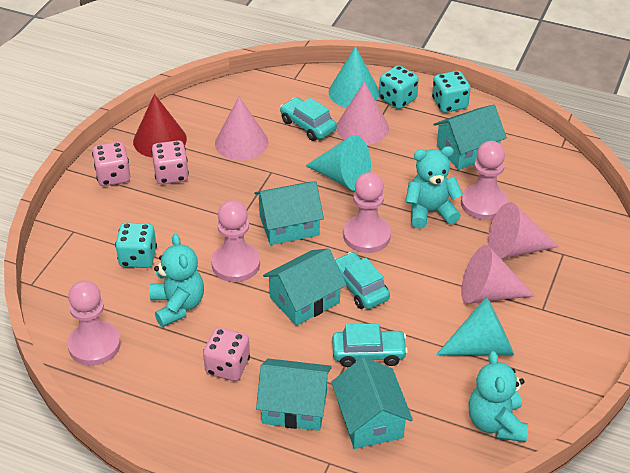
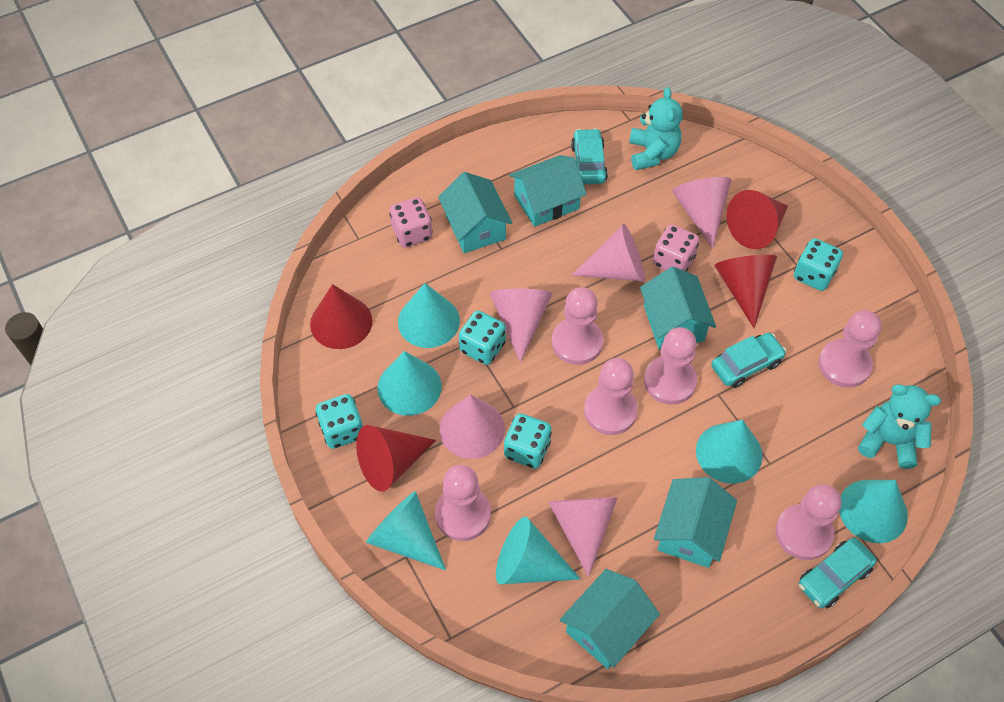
pink cone: 4 -> 5
pink dice: 3 -> 2
pink pawn: 4 -> 6
red cone: 1 -> 4
turquoise cone: 3 -> 6
turquoise dice: 3 -> 4
turquoise teddy bear: 3 -> 2

